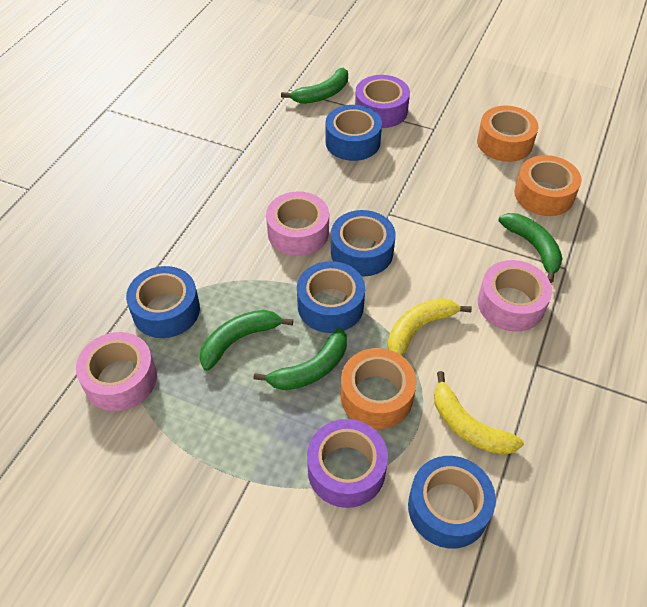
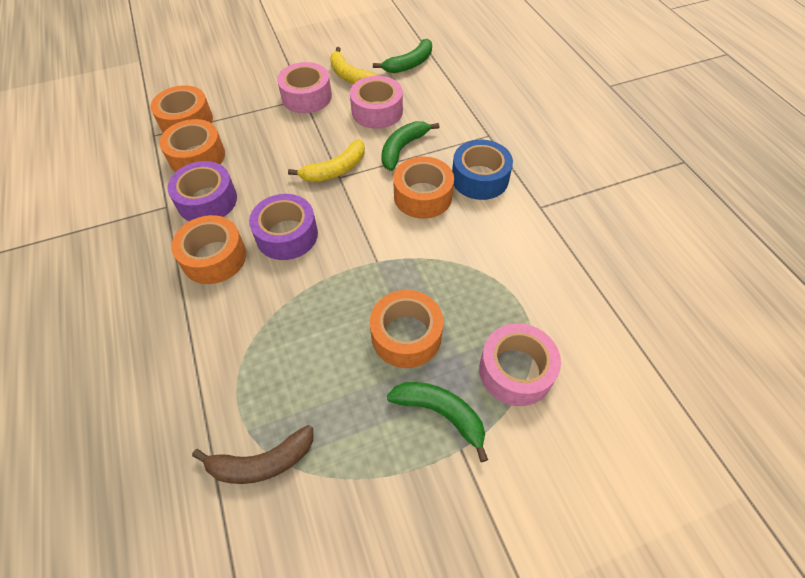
blue tape: 5 -> 1
brown banana: 0 -> 1
green banana: 4 -> 3
orange tape: 3 -> 5

